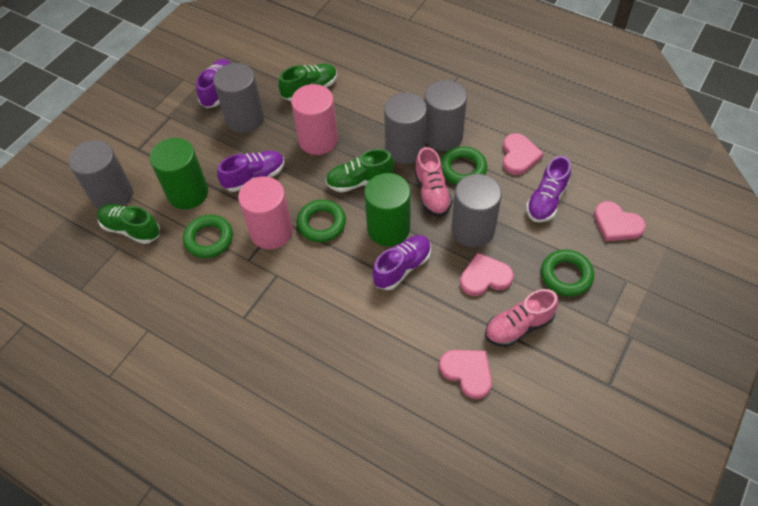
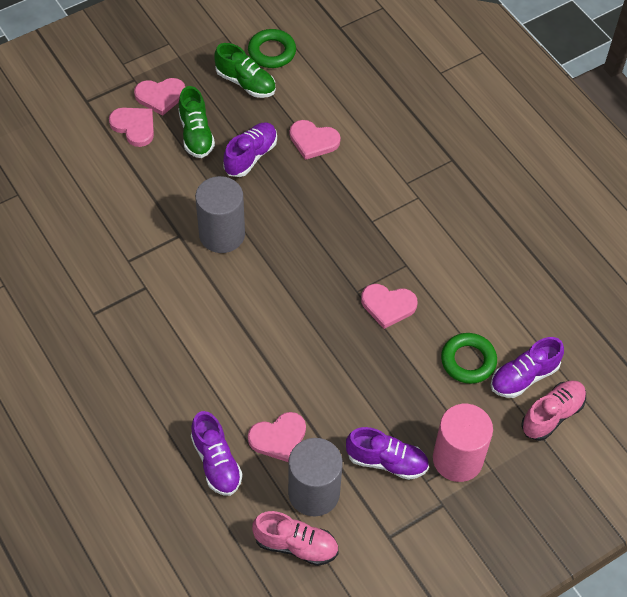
green cylinder: 2 -> 0
green ring: 4 -> 2
green shoe: 3 -> 2
grey cylinder: 5 -> 2
pink cylinder: 2 -> 1
pink heart: 4 -> 5

